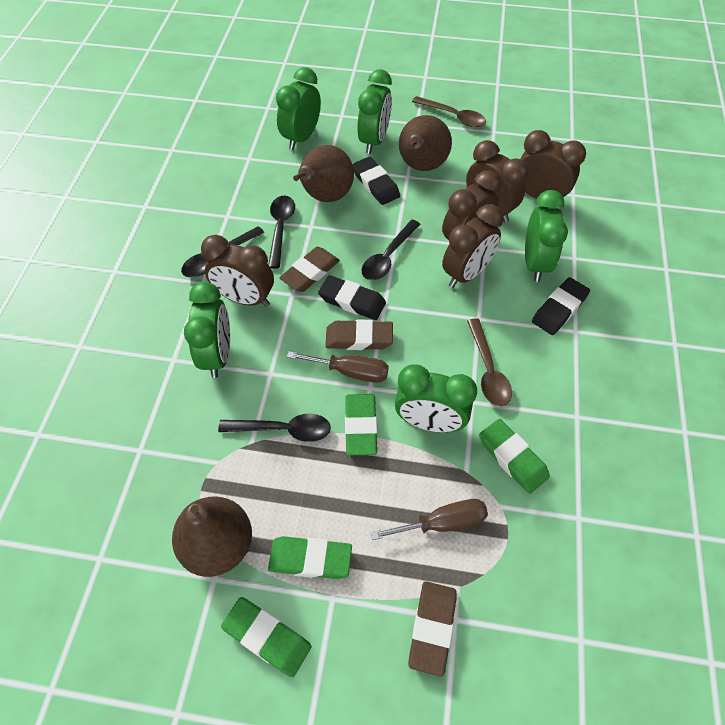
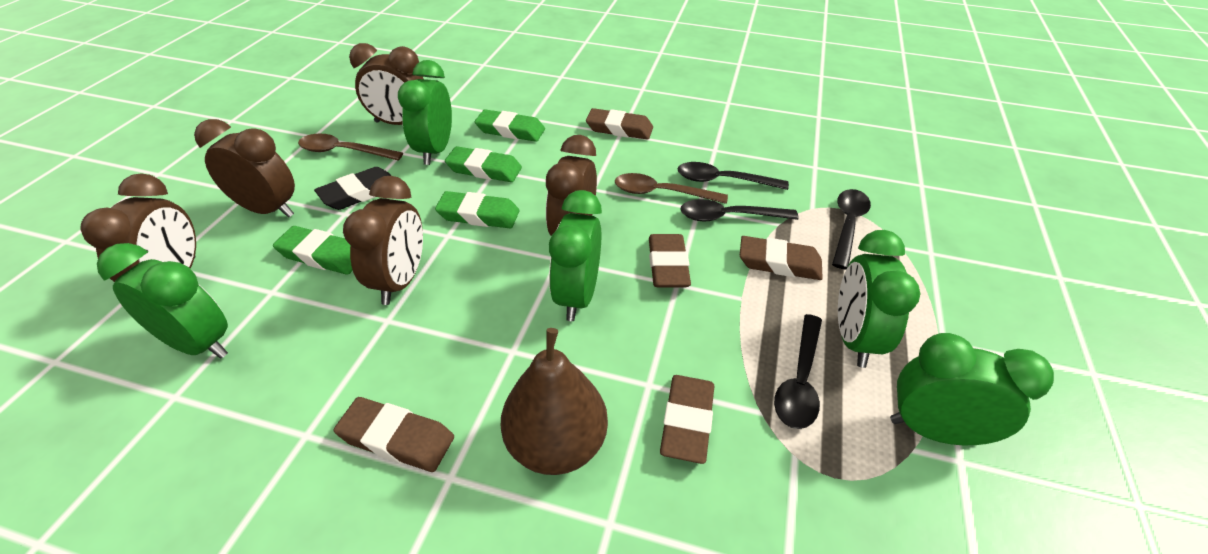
black eraser: 3 -> 1
brown eraser: 3 -> 5
brown pear: 3 -> 1
brown screwdriver: 2 -> 0

